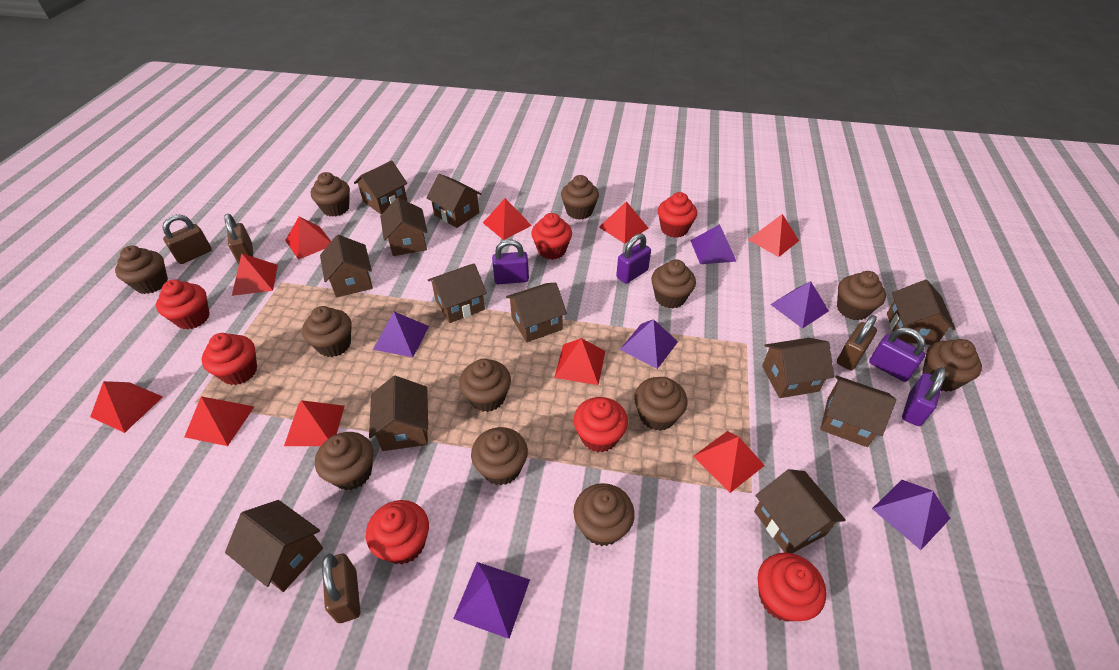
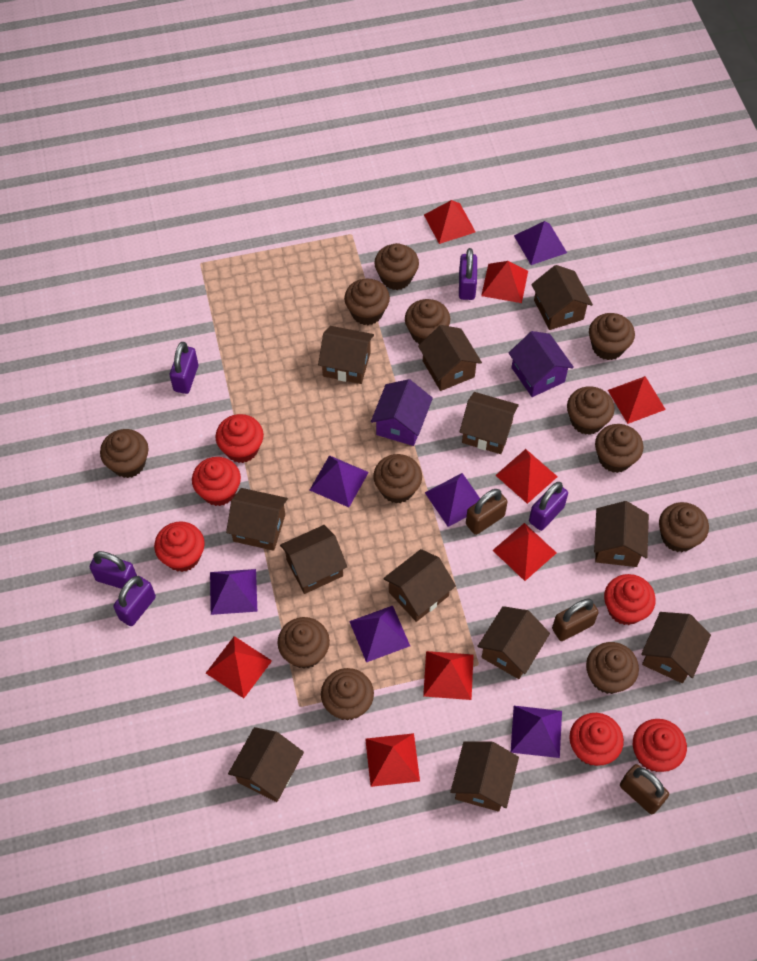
brown padlock: 4 -> 3
purple house: 0 -> 2
purple padlock: 4 -> 5
red cupcake: 7 -> 6
red pyramid: 10 -> 8

